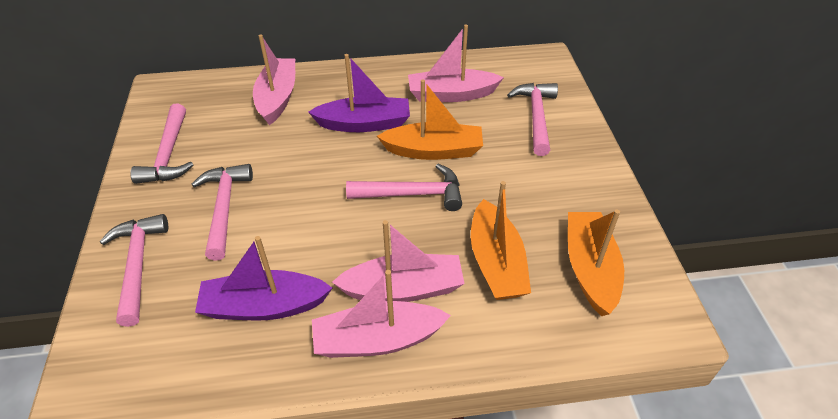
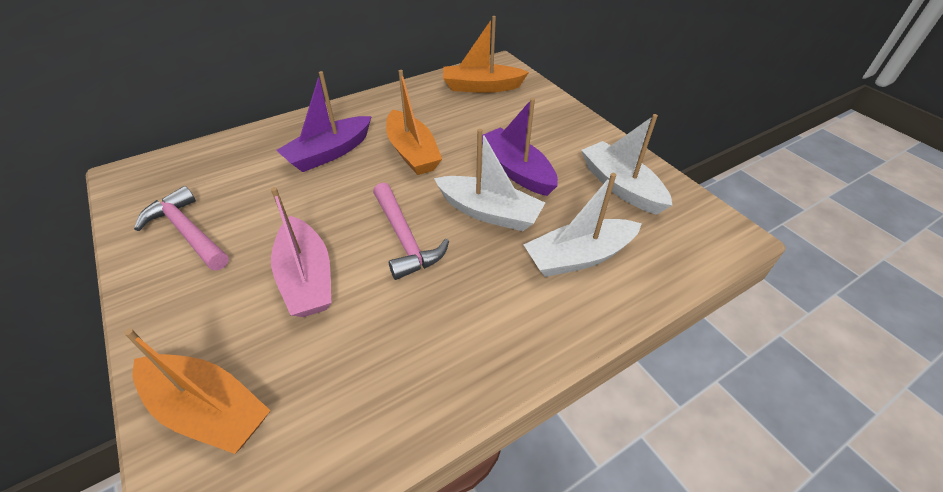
pink boat: 4 -> 1
pink hammer: 5 -> 2
white boat: 0 -> 3

